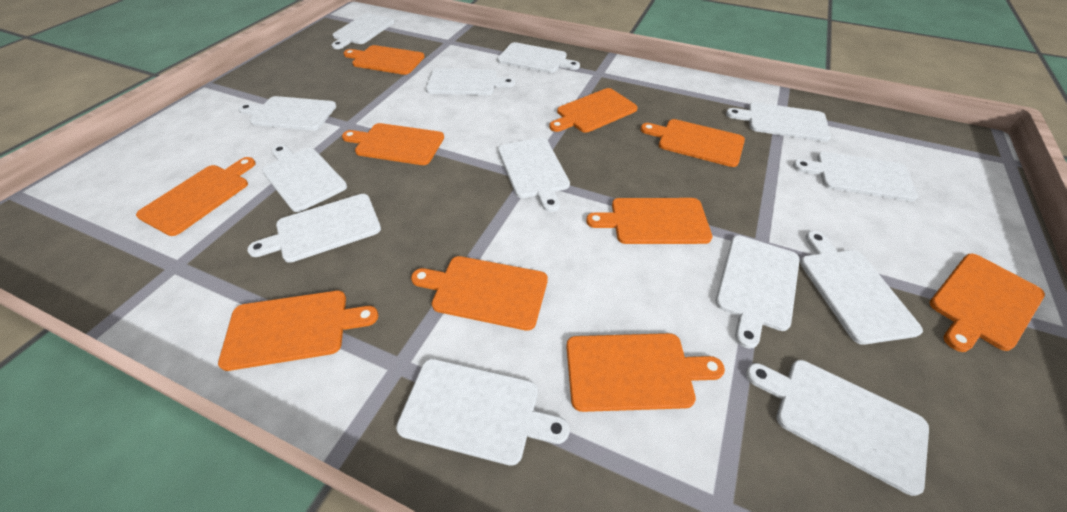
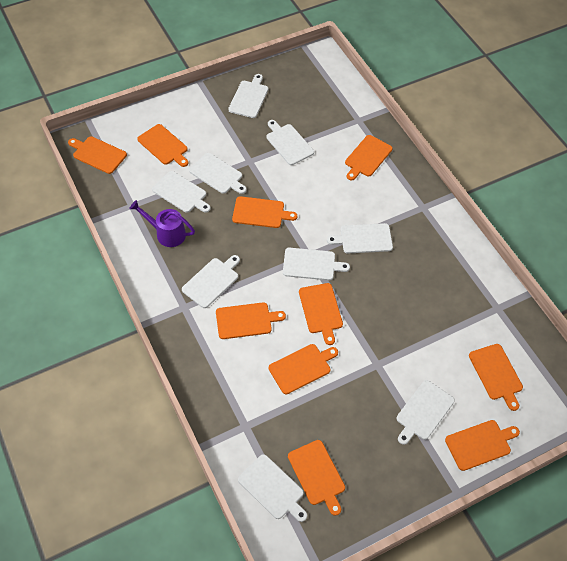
purple watering can: 0 -> 1
white cutting board: 13 -> 9

